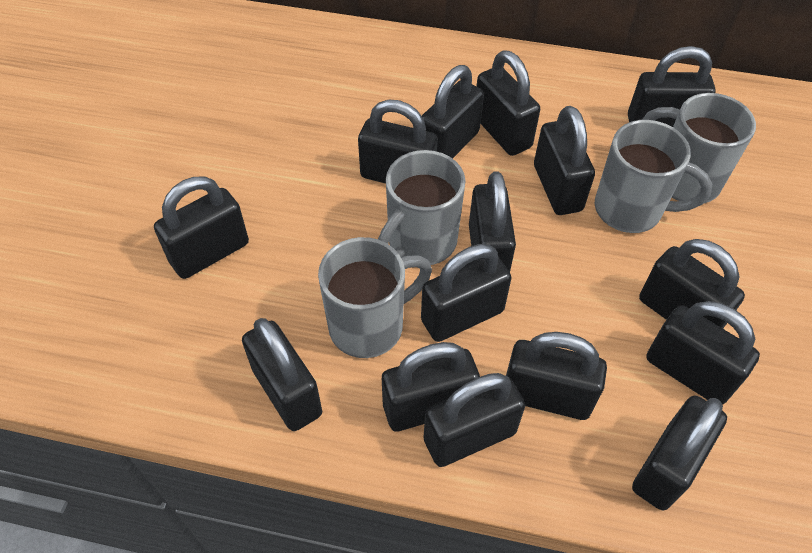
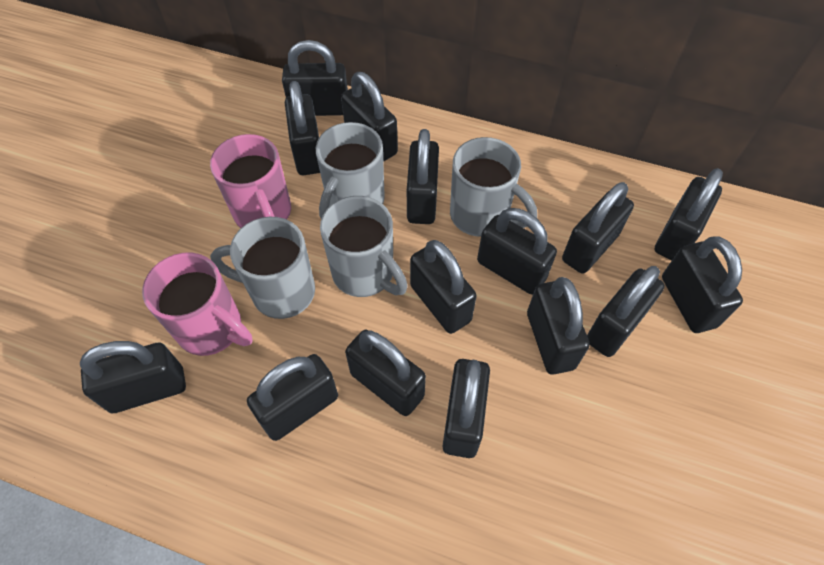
pink mug: 0 -> 2

